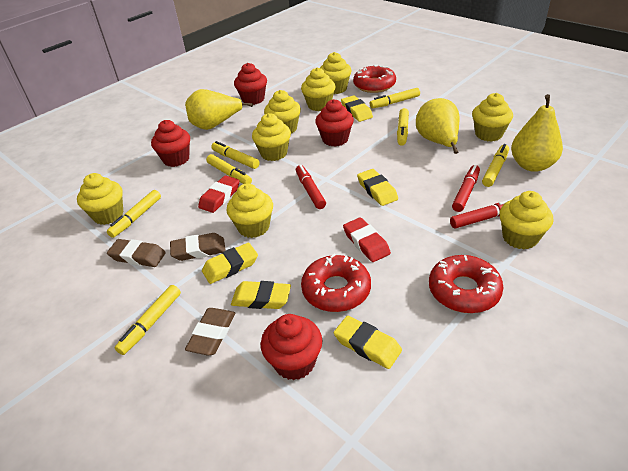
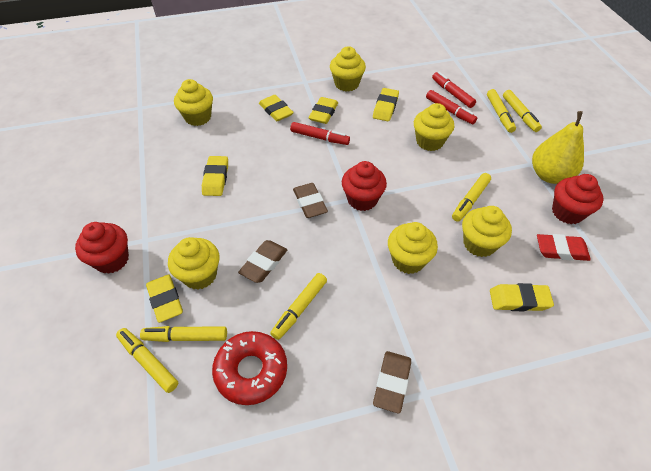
red cupcake: 4 -> 3
red donut: 3 -> 1
red eraser: 2 -> 1
yellow cupcake: 8 -> 6
yellow eraser: 5 -> 6
yellow marker: 7 -> 6
yellow pear: 3 -> 1

